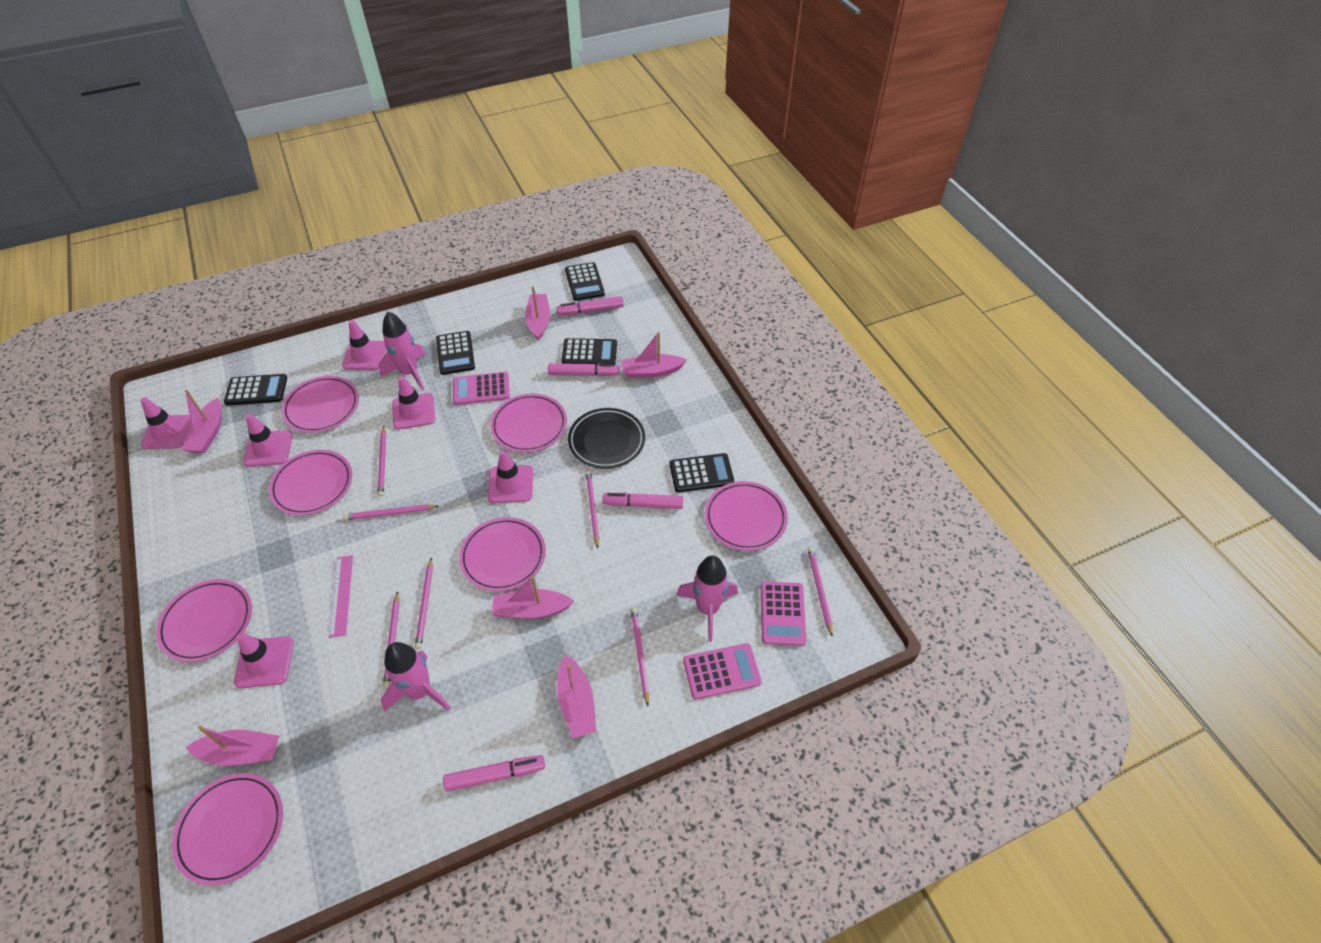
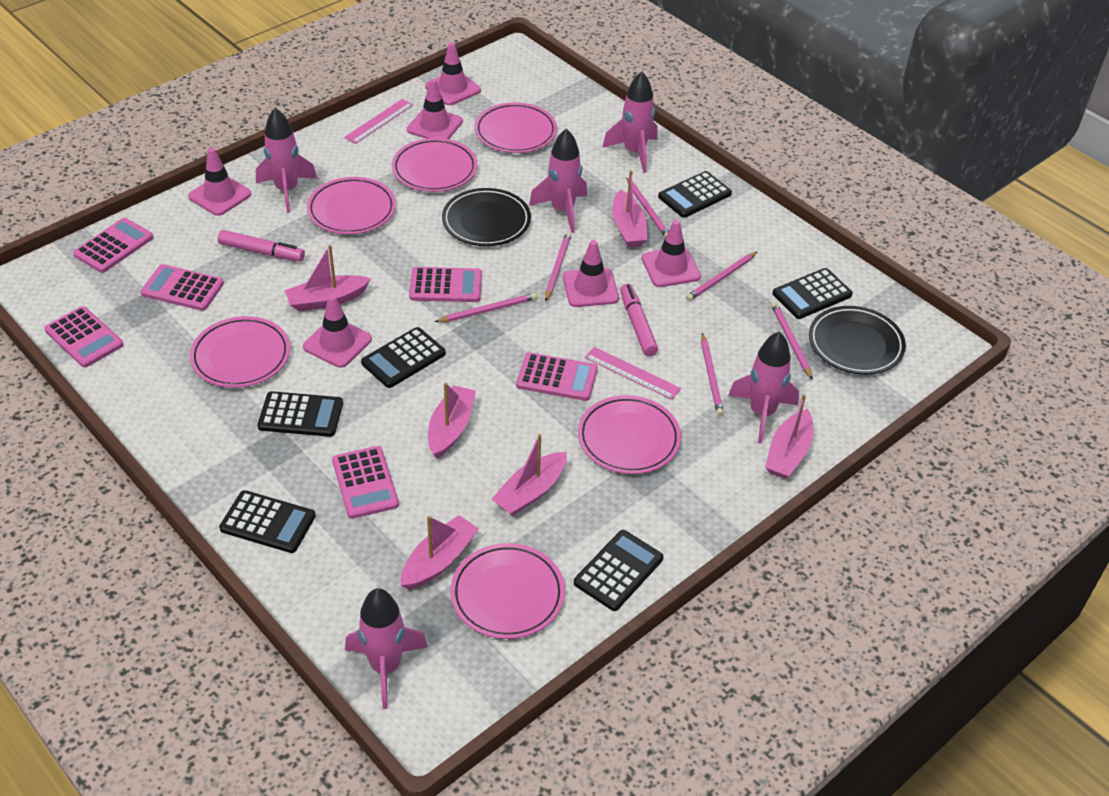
black calculator: 5 -> 6
black plate: 1 -> 2
pink calculator: 3 -> 6
pink marker: 4 -> 2
pink pencil: 7 -> 6
pink plate: 7 -> 6
pink rocket: 3 -> 5
pink ruler: 1 -> 2

